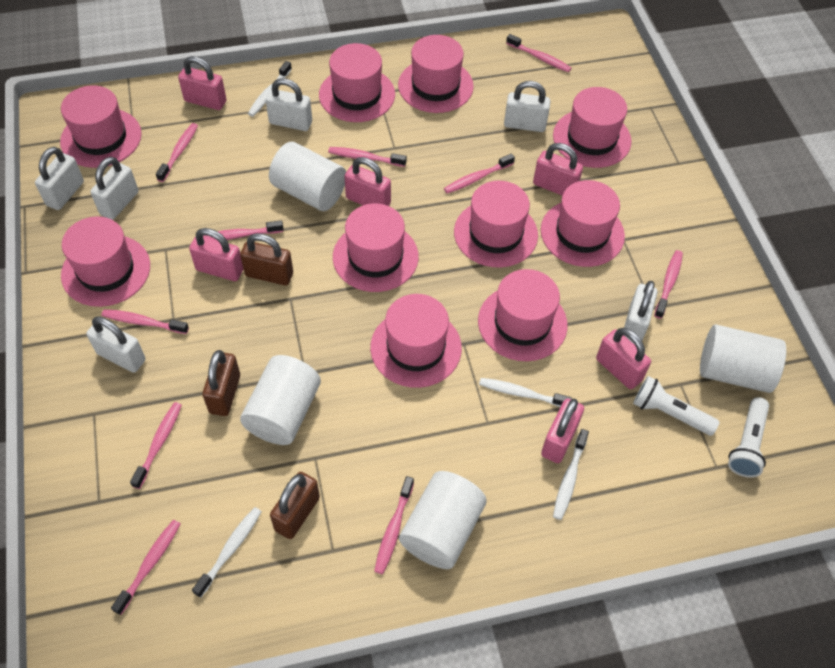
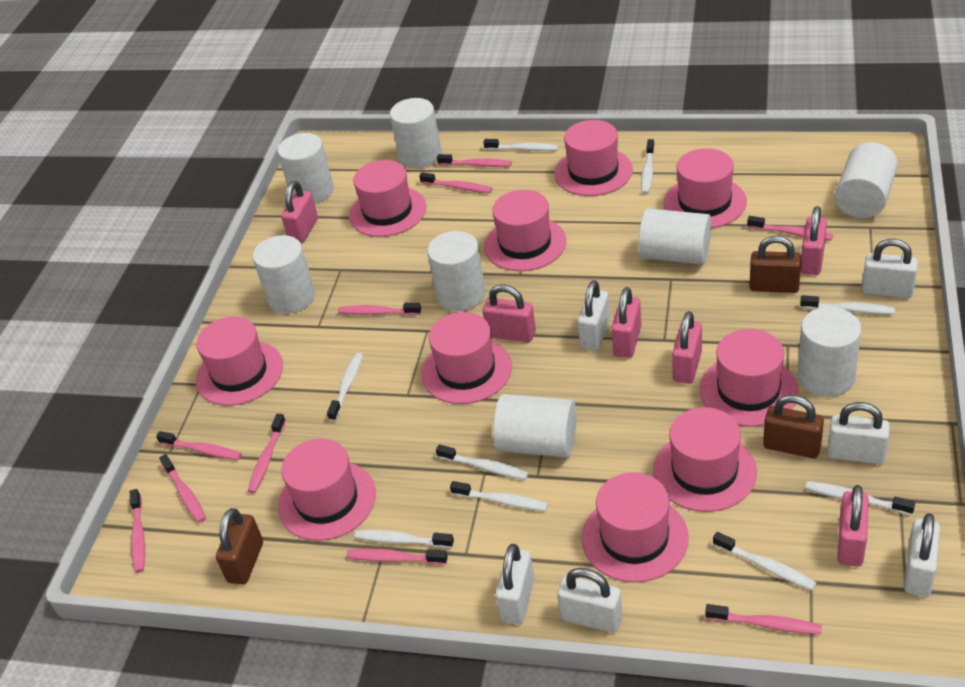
white cylinder: 4 -> 8
white flashlight: 2 -> 0
white toothbrush: 4 -> 9

